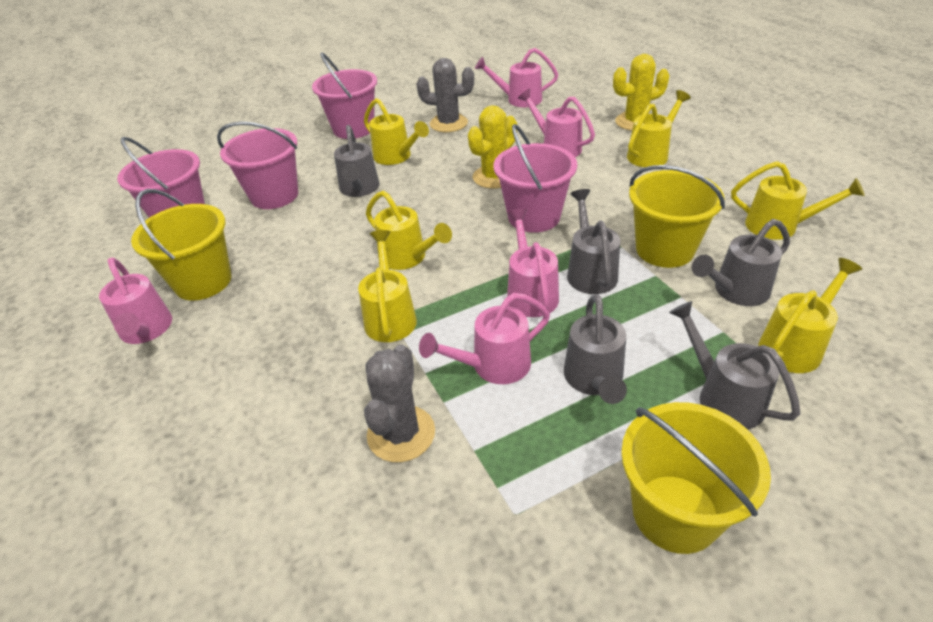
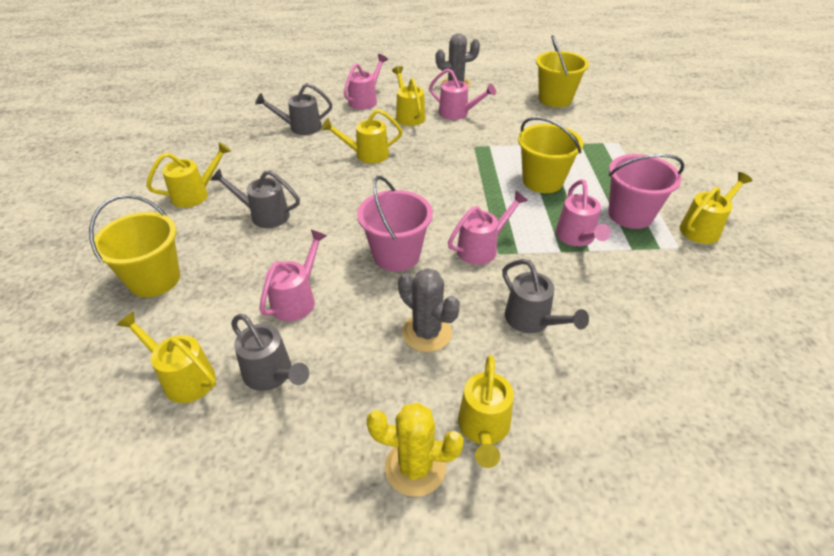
grey watering can: 5 -> 4
pink bucket: 4 -> 2
yellow cactus: 2 -> 1

